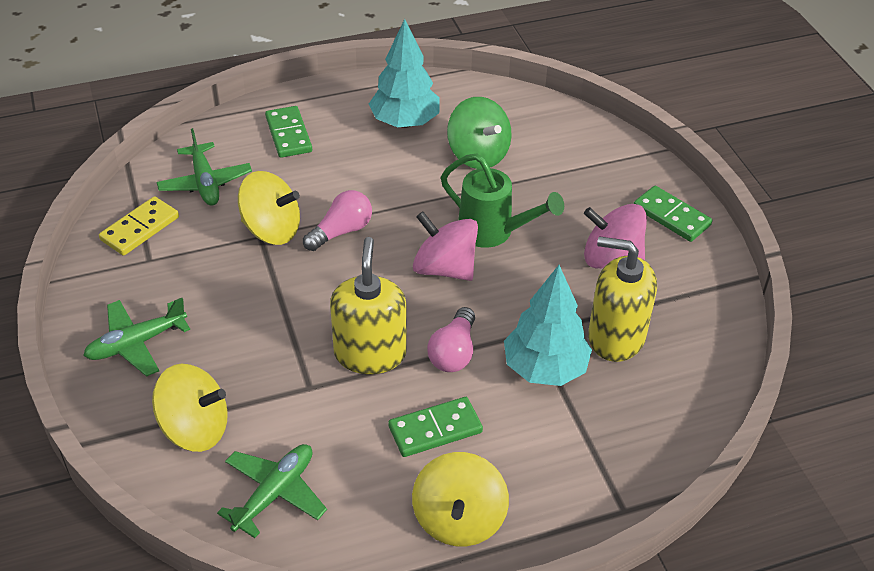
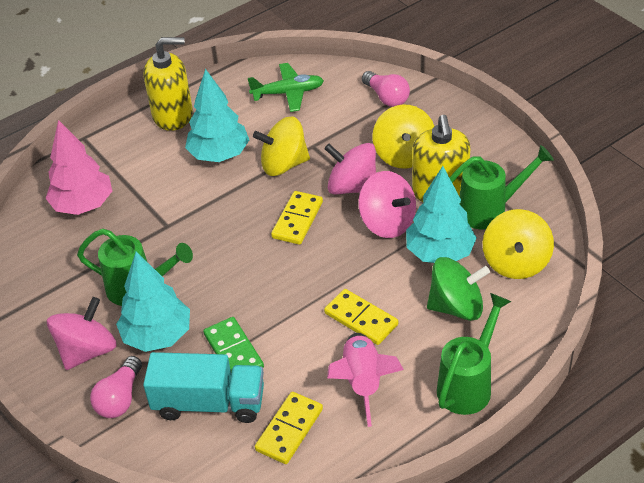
green domino: 3 -> 1
green plane: 3 -> 1
green watering can: 1 -> 3
pink rocket: 0 -> 1
pink spinning top: 2 -> 3
pink tree: 0 -> 1
turquoise tree: 2 -> 3
turquoise truck: 0 -> 1
yellow domino: 1 -> 3

